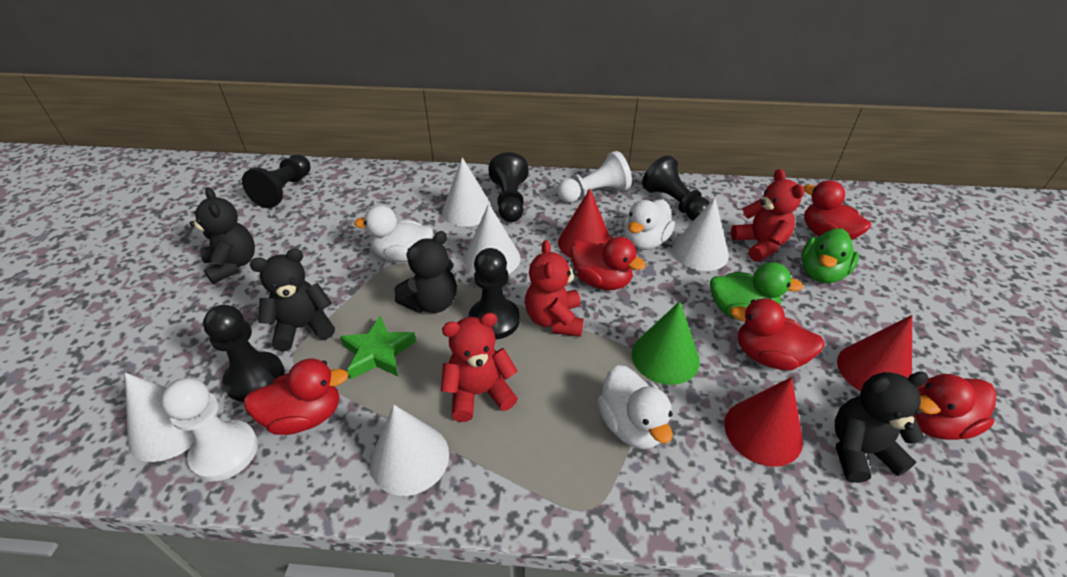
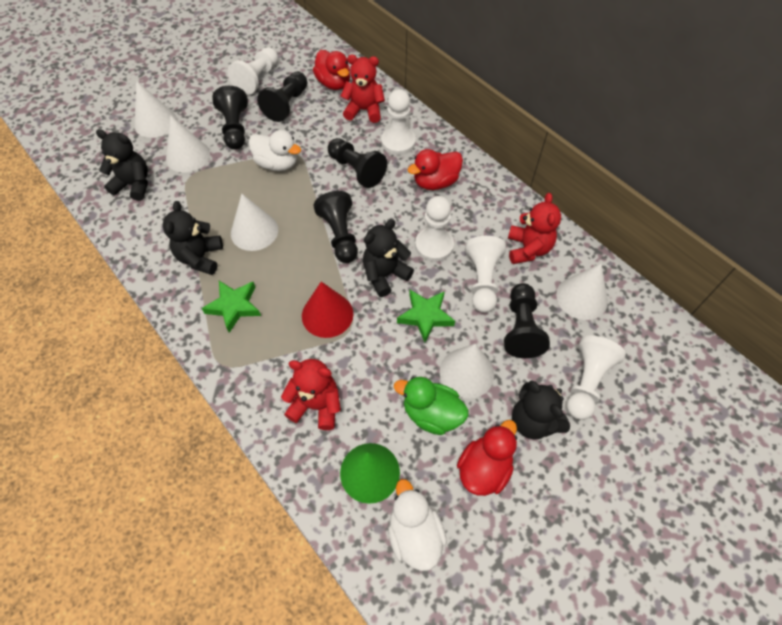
green duck: 2 -> 1
green star: 1 -> 2
red cone: 3 -> 1
red duck: 5 -> 3
white duck: 3 -> 2
white pawn: 2 -> 5

